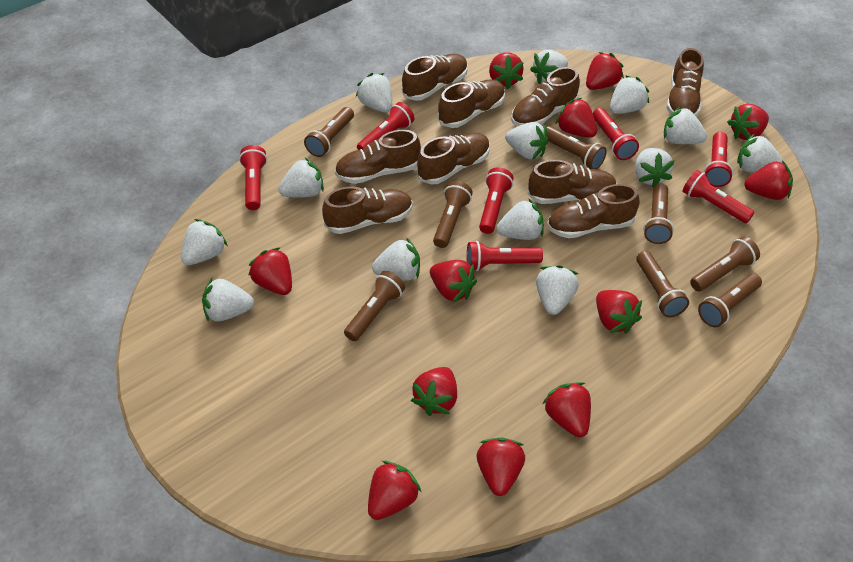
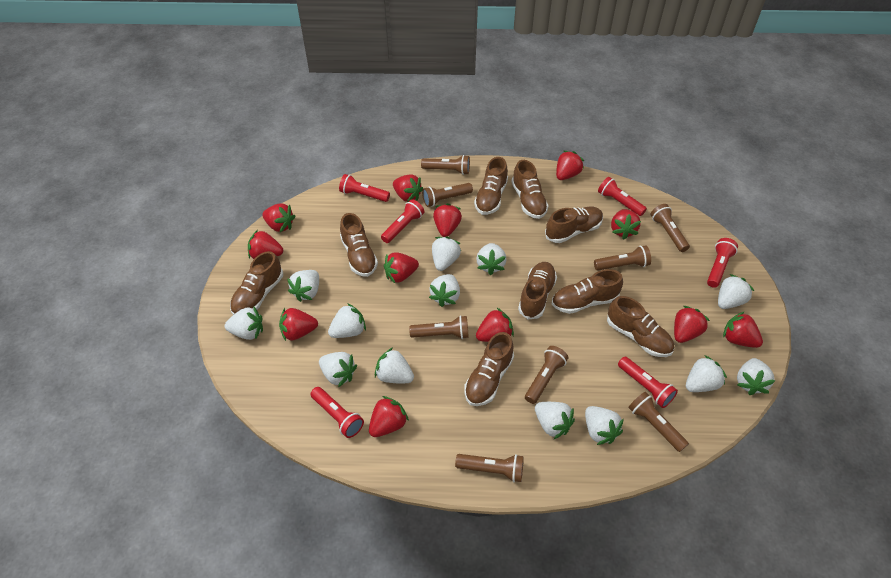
red flashlight: 7 -> 6

